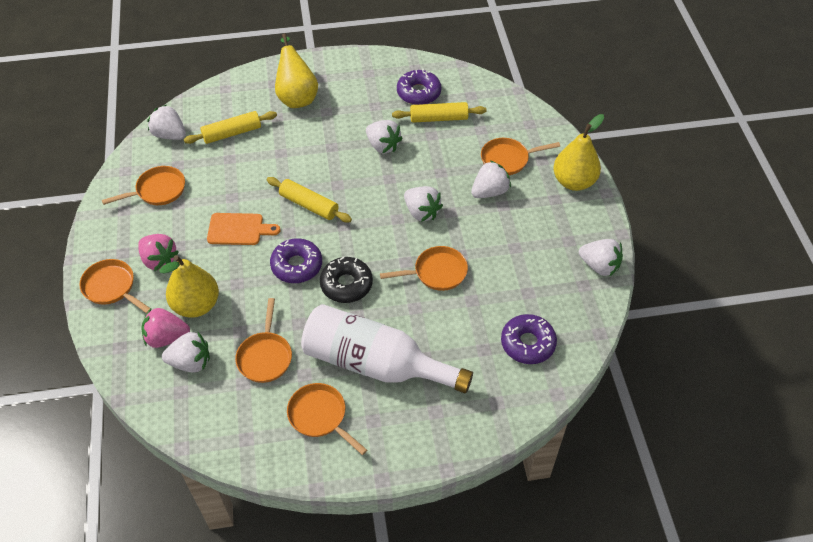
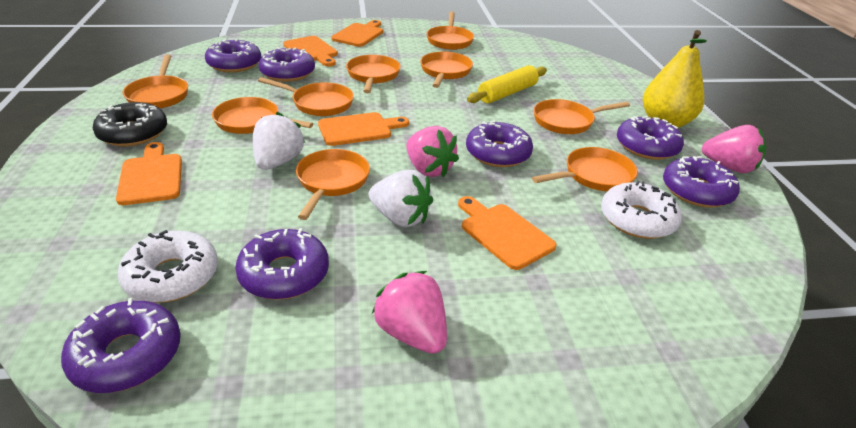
orange cutting board: 1 -> 5
orange pan: 6 -> 9
pink strawberry: 2 -> 3
purple donut: 3 -> 7
white bottle: 1 -> 0
white donut: 0 -> 2
white strawberry: 6 -> 2
yellow pear: 3 -> 1
yellow rolling pin: 3 -> 1

